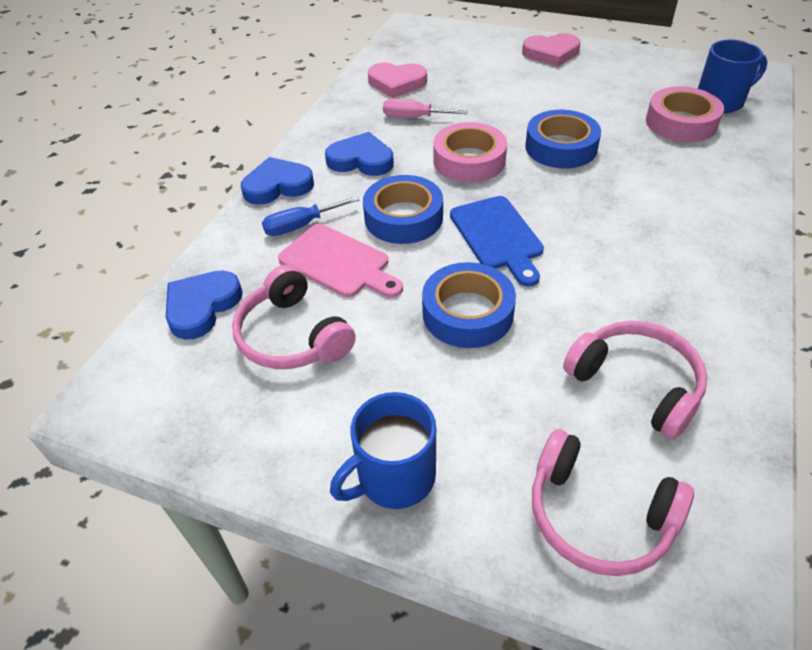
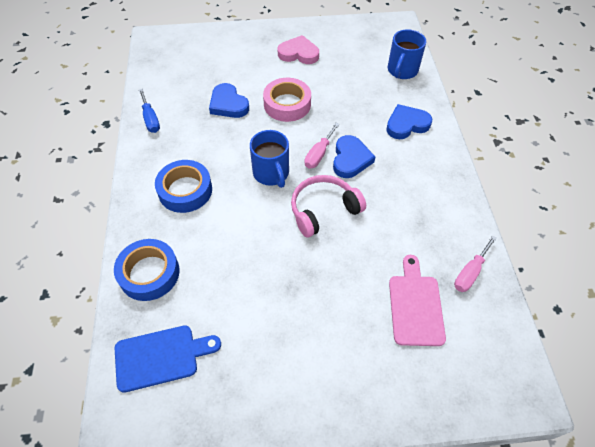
blue tape: 3 -> 2
pink headphones: 3 -> 1
pink heart: 2 -> 1
pink screwdriver: 1 -> 2
pink tape: 2 -> 1

